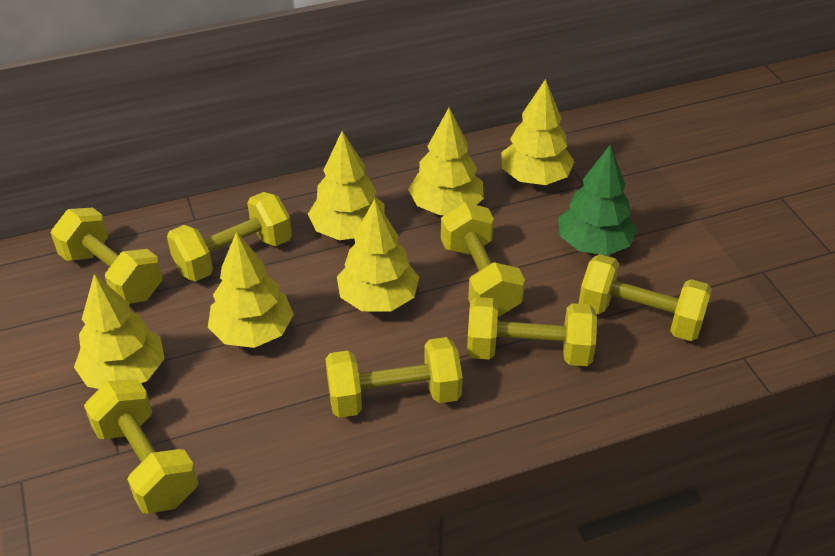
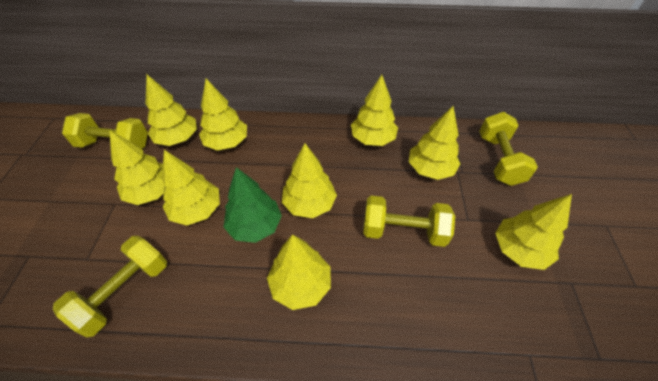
yellow dumbbell: 7 -> 4
yellow tree: 6 -> 9

